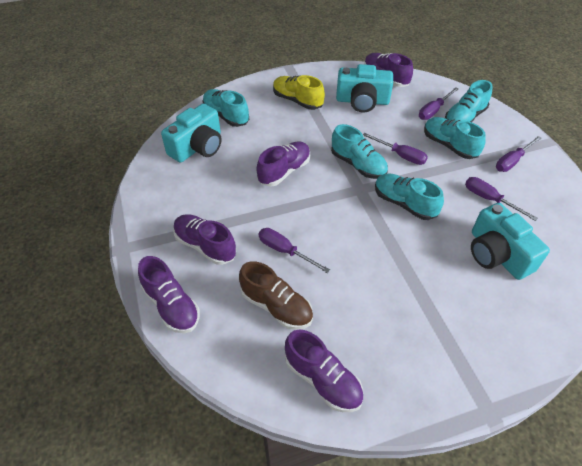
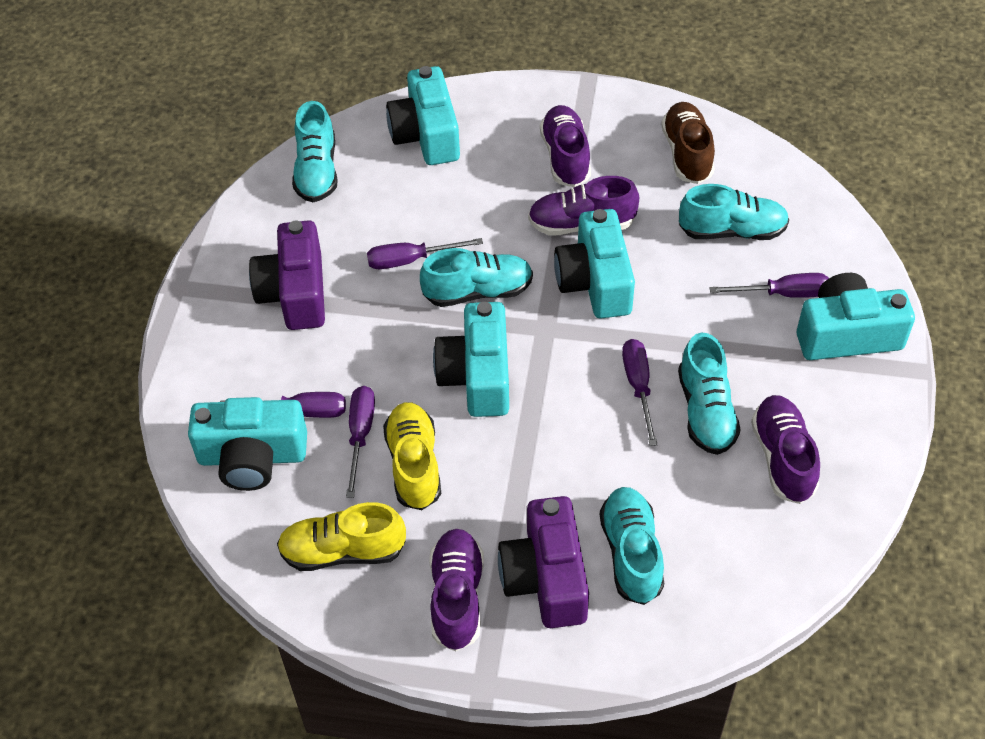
purple camera: 0 -> 2
purple shoe: 5 -> 4
turquoise camera: 3 -> 5
yellow shoe: 1 -> 2

